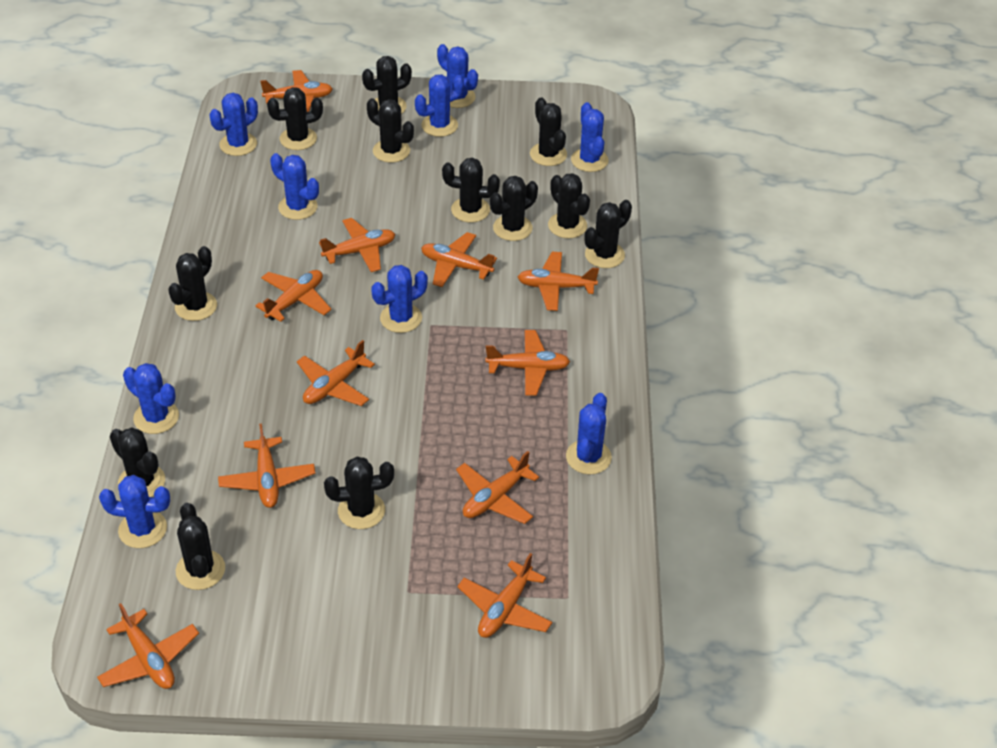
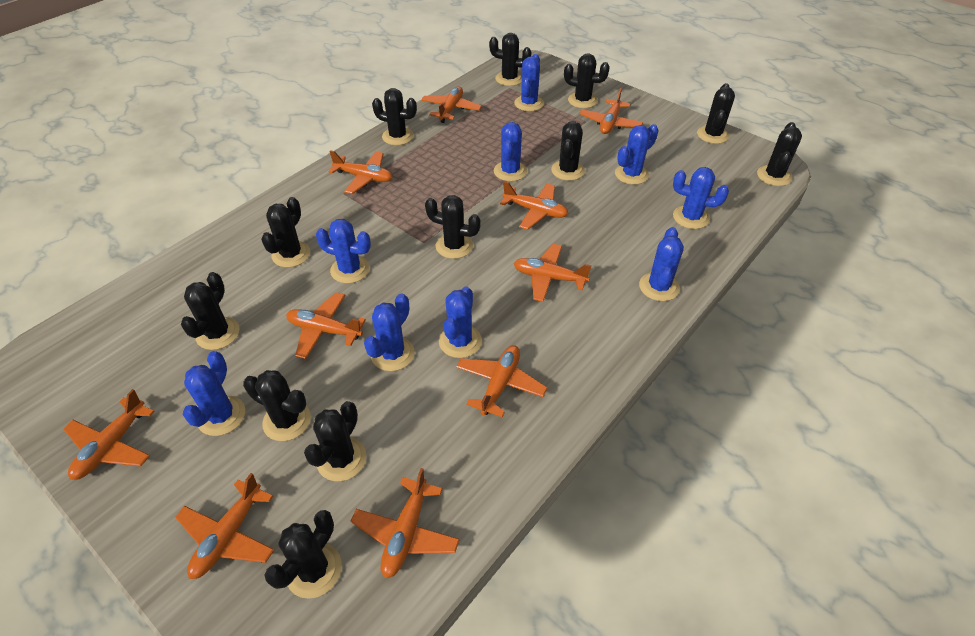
orange plane: 11 -> 10

